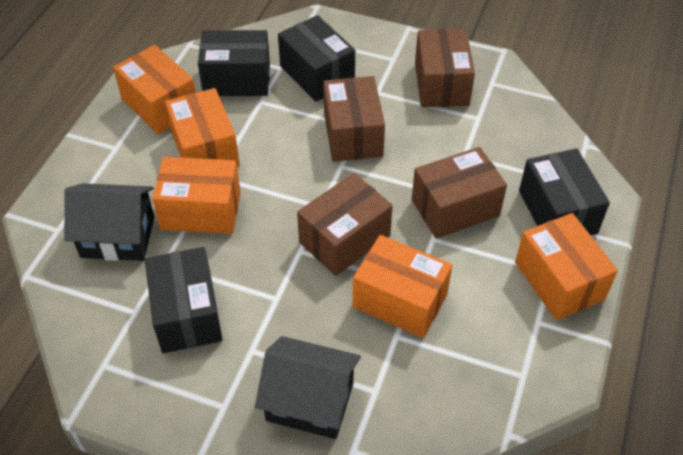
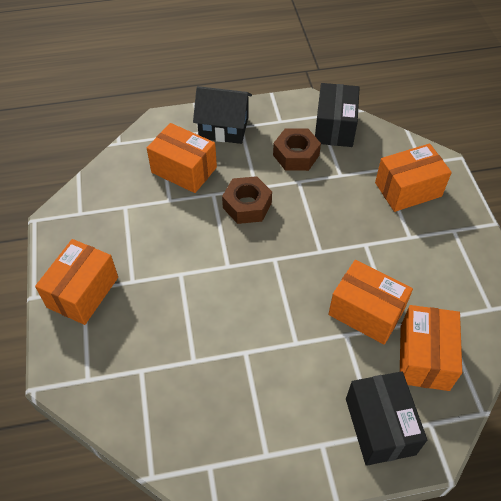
black box: 4 -> 2
black house: 2 -> 1
brown box: 4 -> 0
brown nut: 0 -> 2

